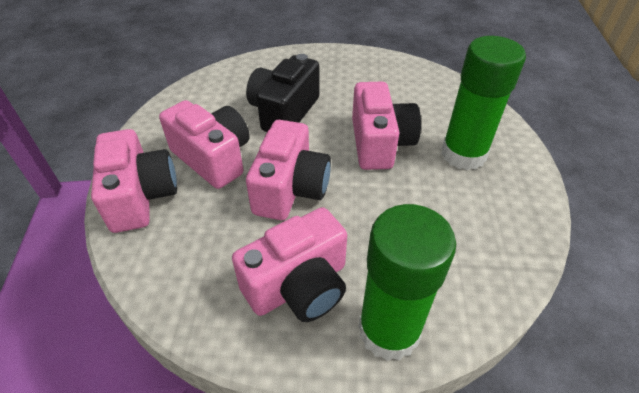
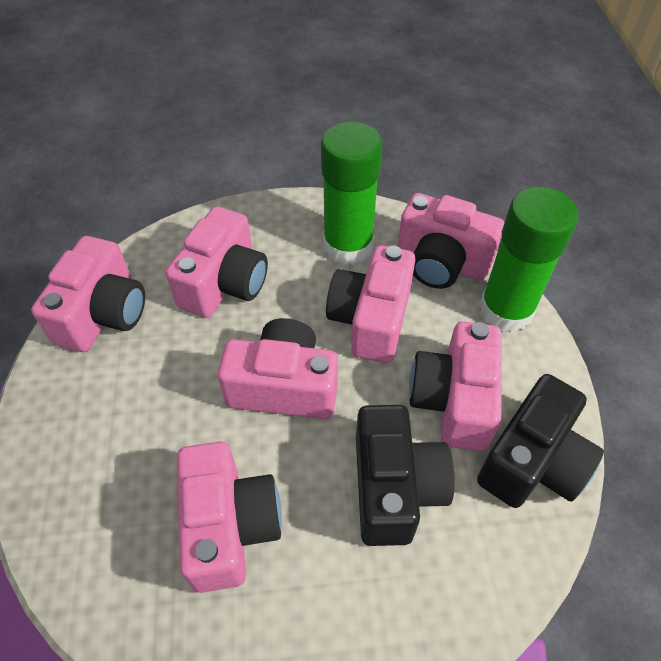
black camera: 1 -> 2
pink camera: 5 -> 7

